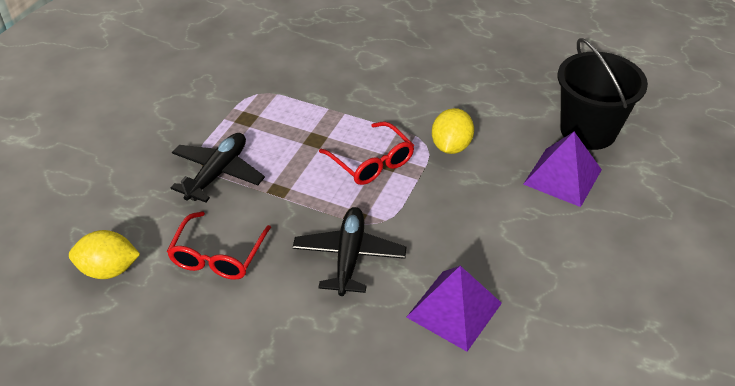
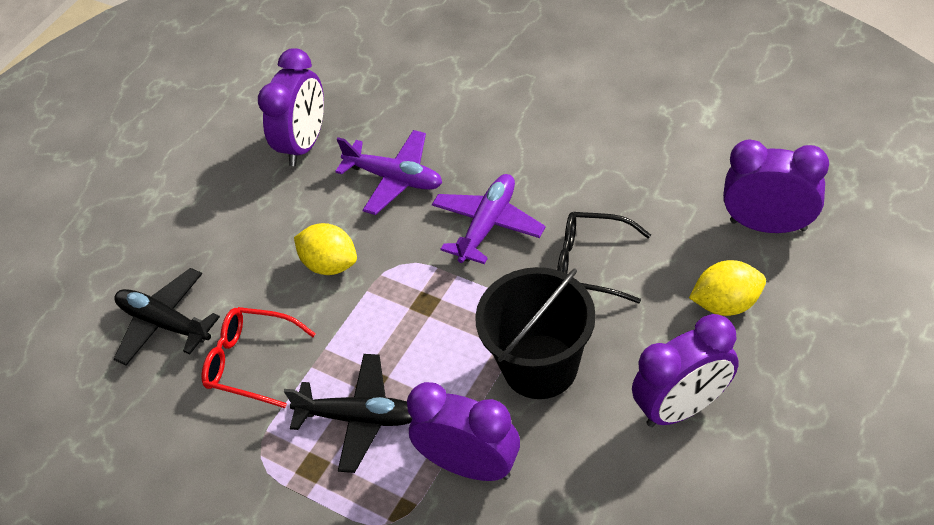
black glasses: 0 -> 1
purple clock: 0 -> 4
purple plane: 0 -> 2
purple pyramid: 2 -> 0
red glasses: 2 -> 1

